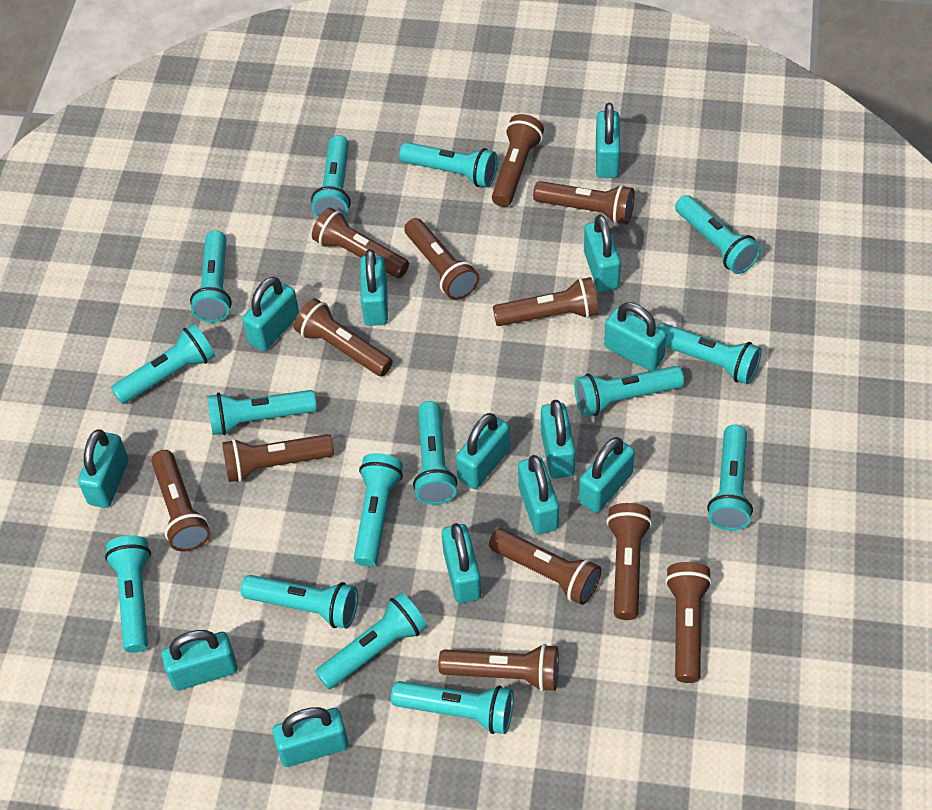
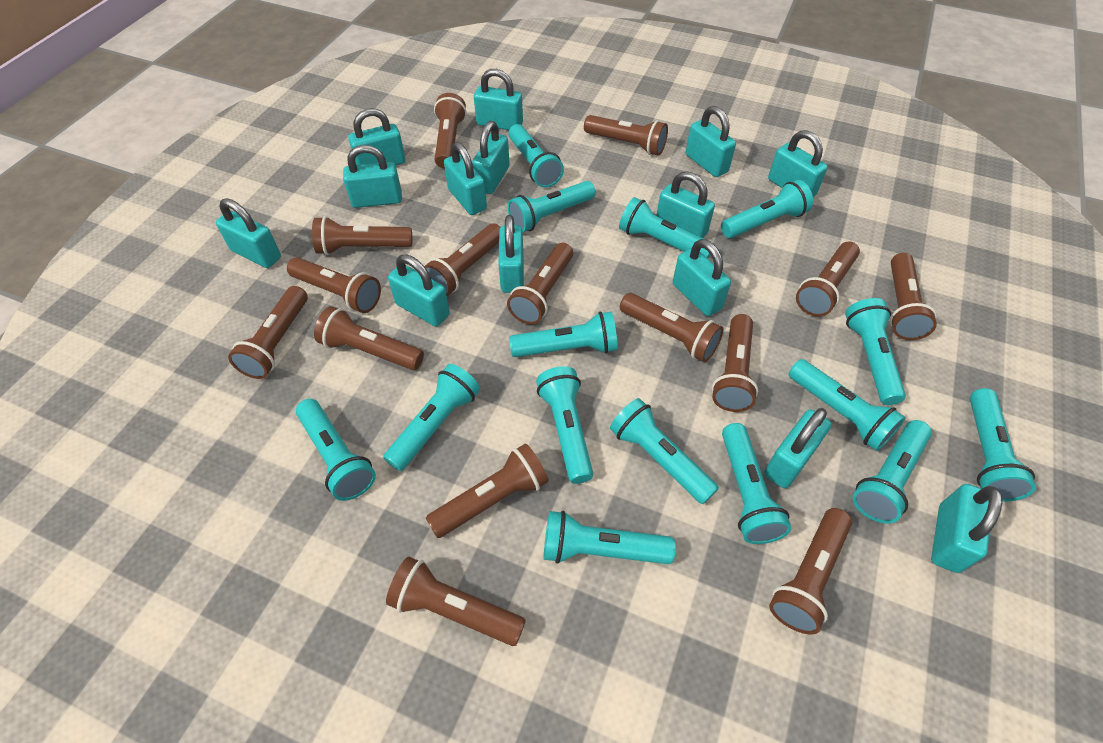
brown flashlight: 12 -> 15
turquoise padlock: 13 -> 14

